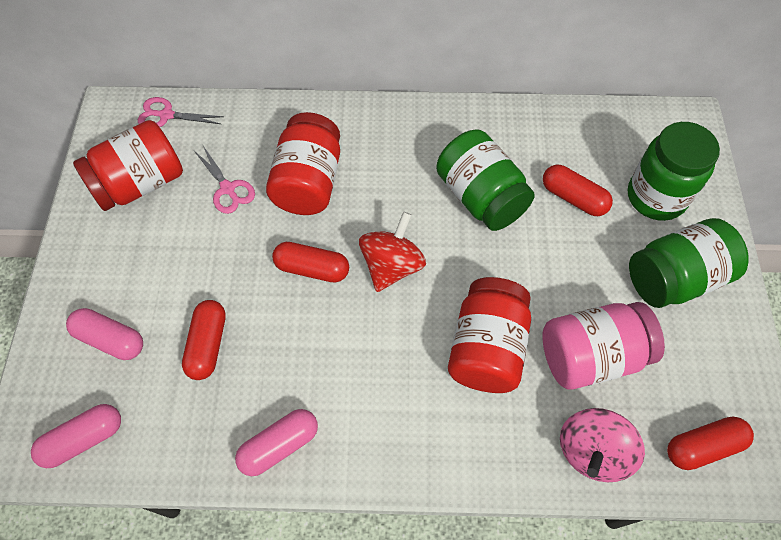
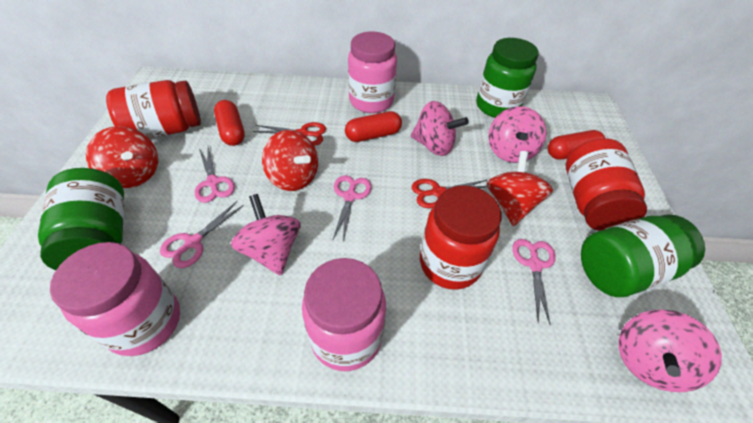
pink capsule: 3 -> 0
pink jar: 1 -> 3
pink scissors: 2 -> 4
pink spinning top: 1 -> 4
red capsule: 4 -> 3
red scissors: 0 -> 2
red spinning top: 1 -> 3

